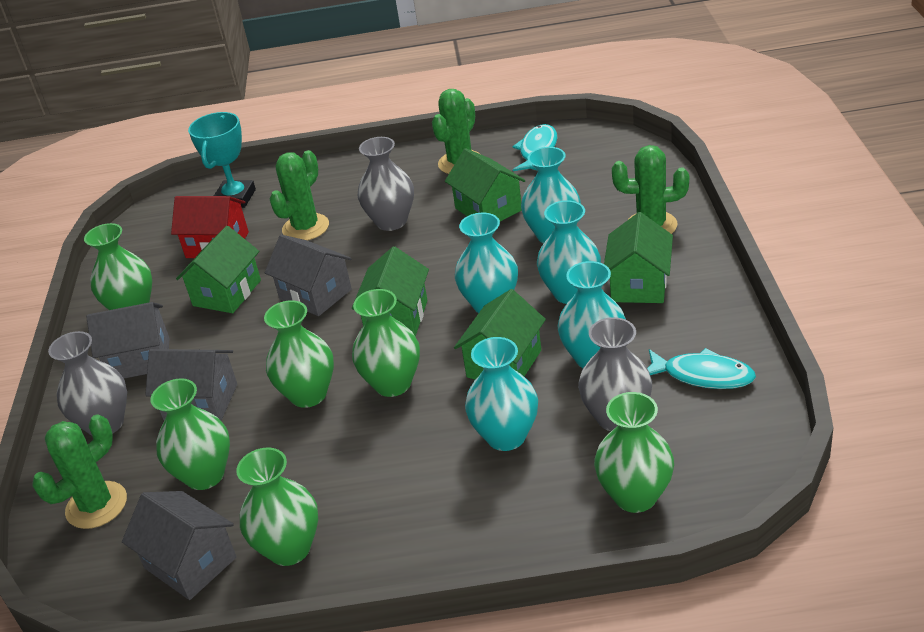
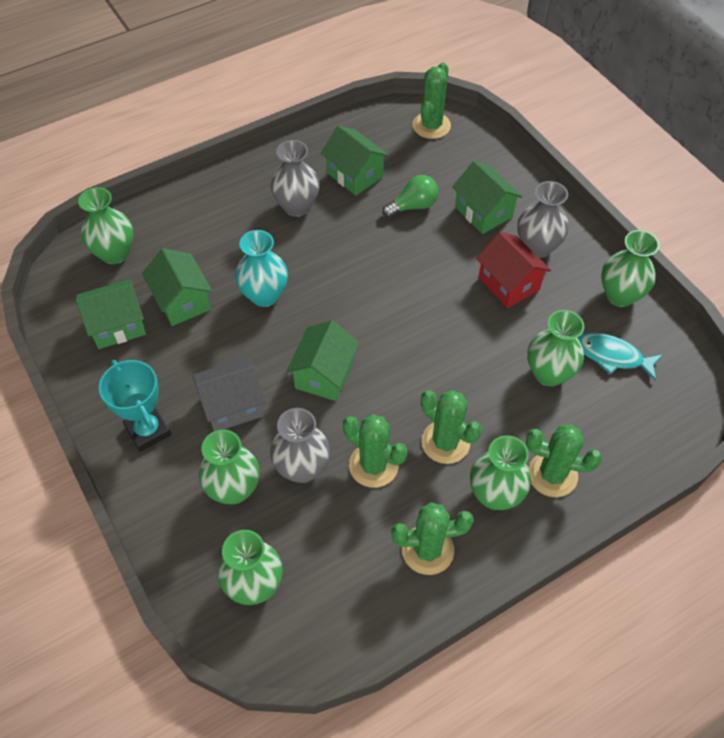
green cactus: 4 -> 5
green light bulb: 0 -> 1
grey house: 4 -> 1
turquoise fish: 2 -> 1
turquoise vase: 5 -> 1

